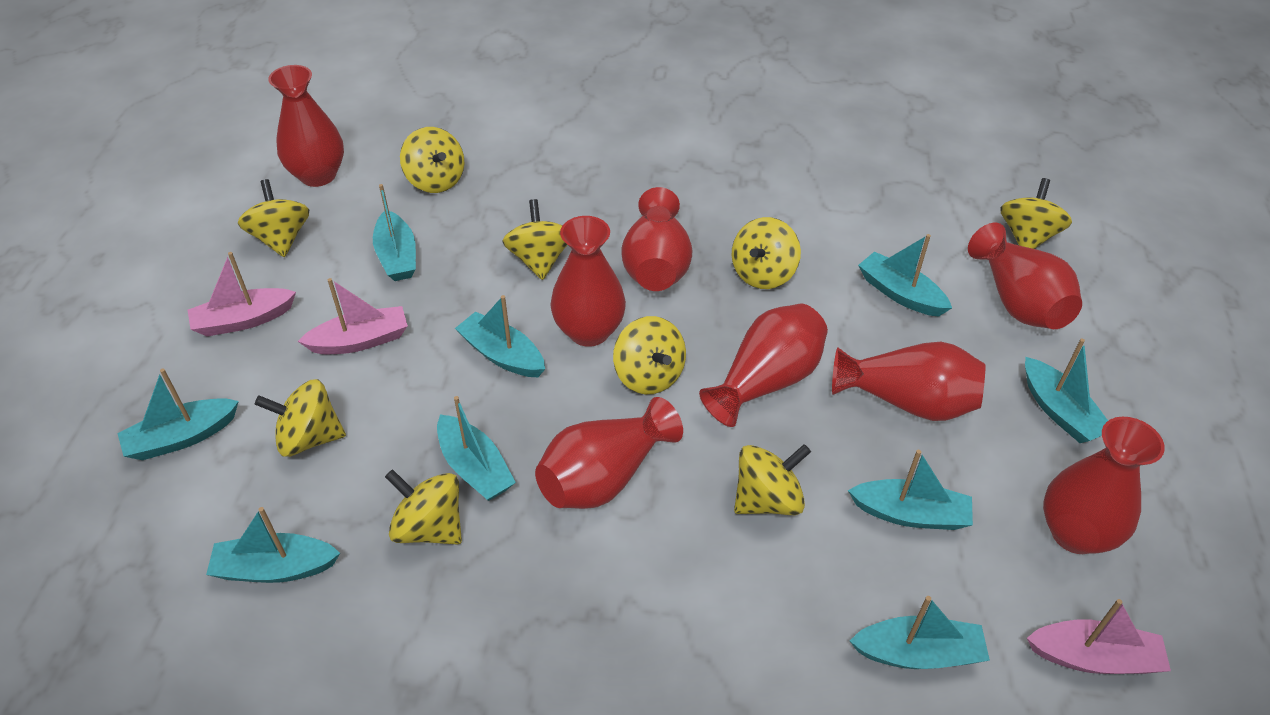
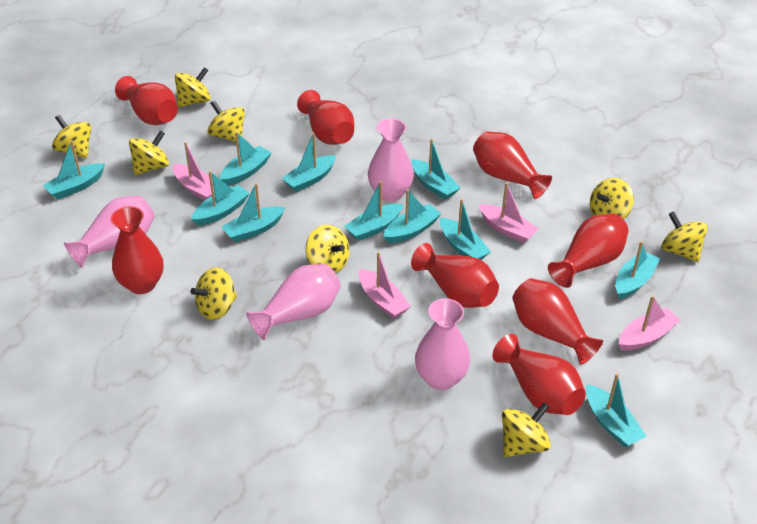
pink boat: 3 -> 4
pink vase: 0 -> 4
turquoise boat: 9 -> 11

